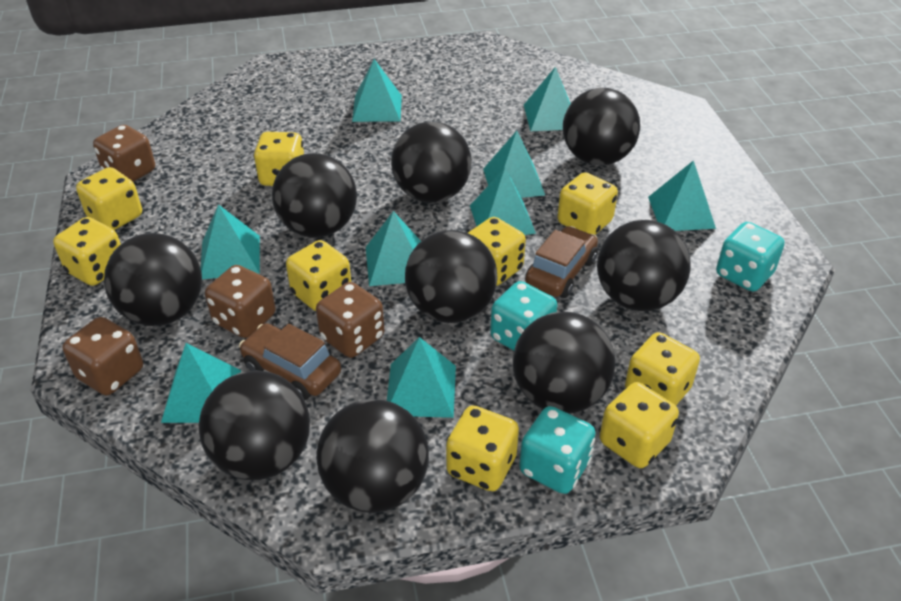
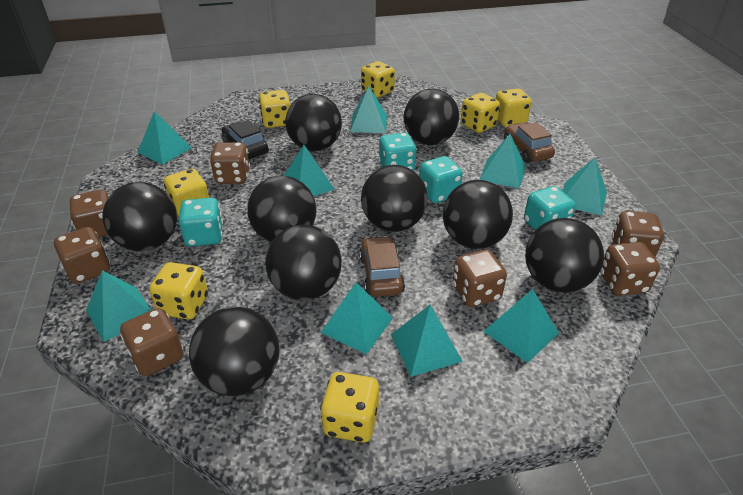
black car: 0 -> 1
brown dice: 4 -> 7
turquoise dice: 3 -> 4
yellow dice: 9 -> 7

